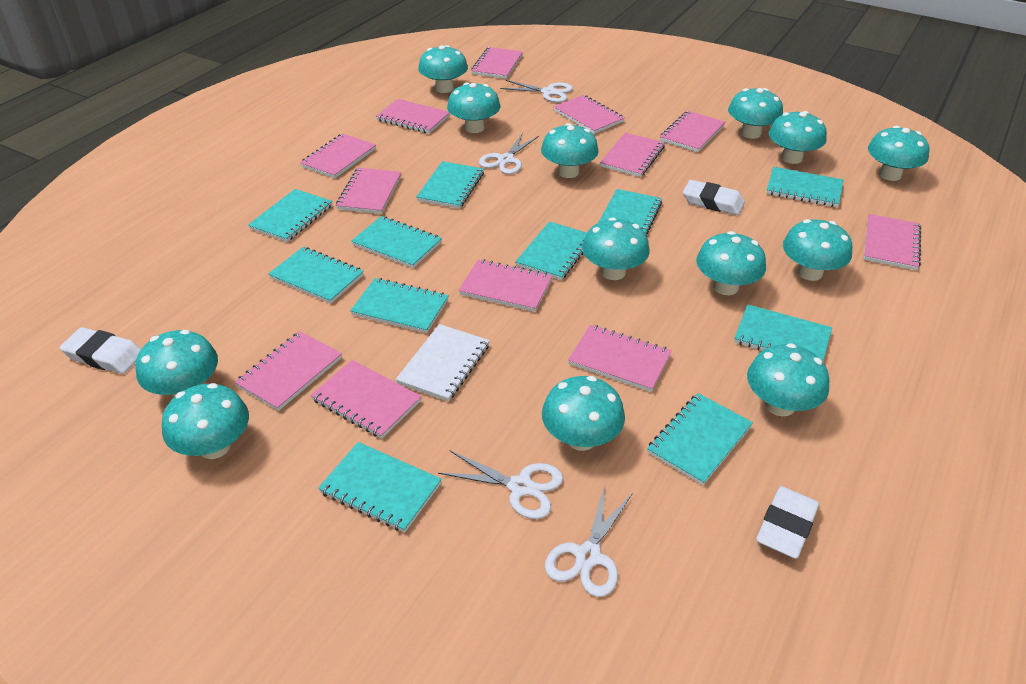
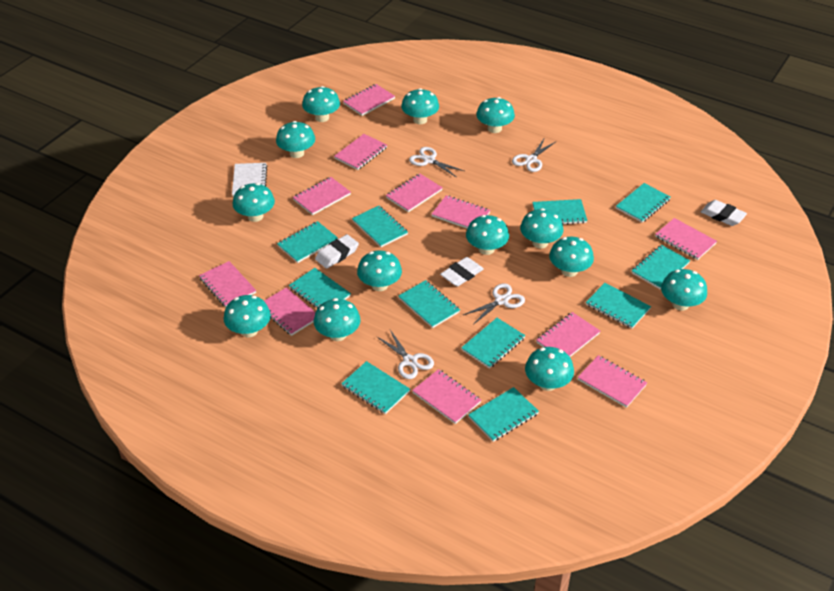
pink notebook: 12 -> 11

